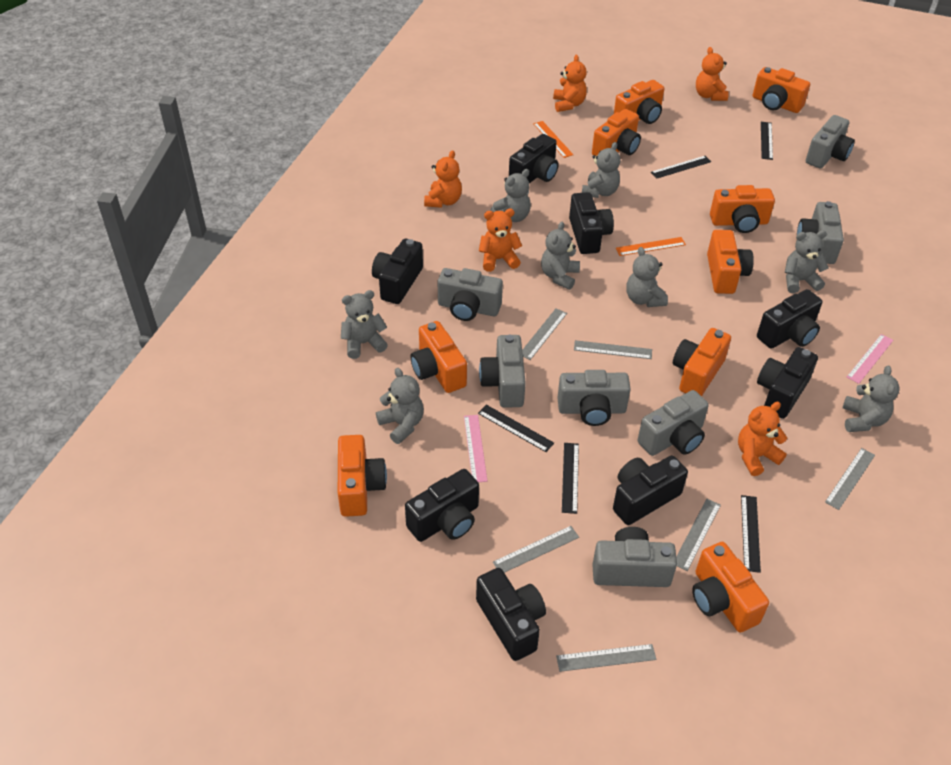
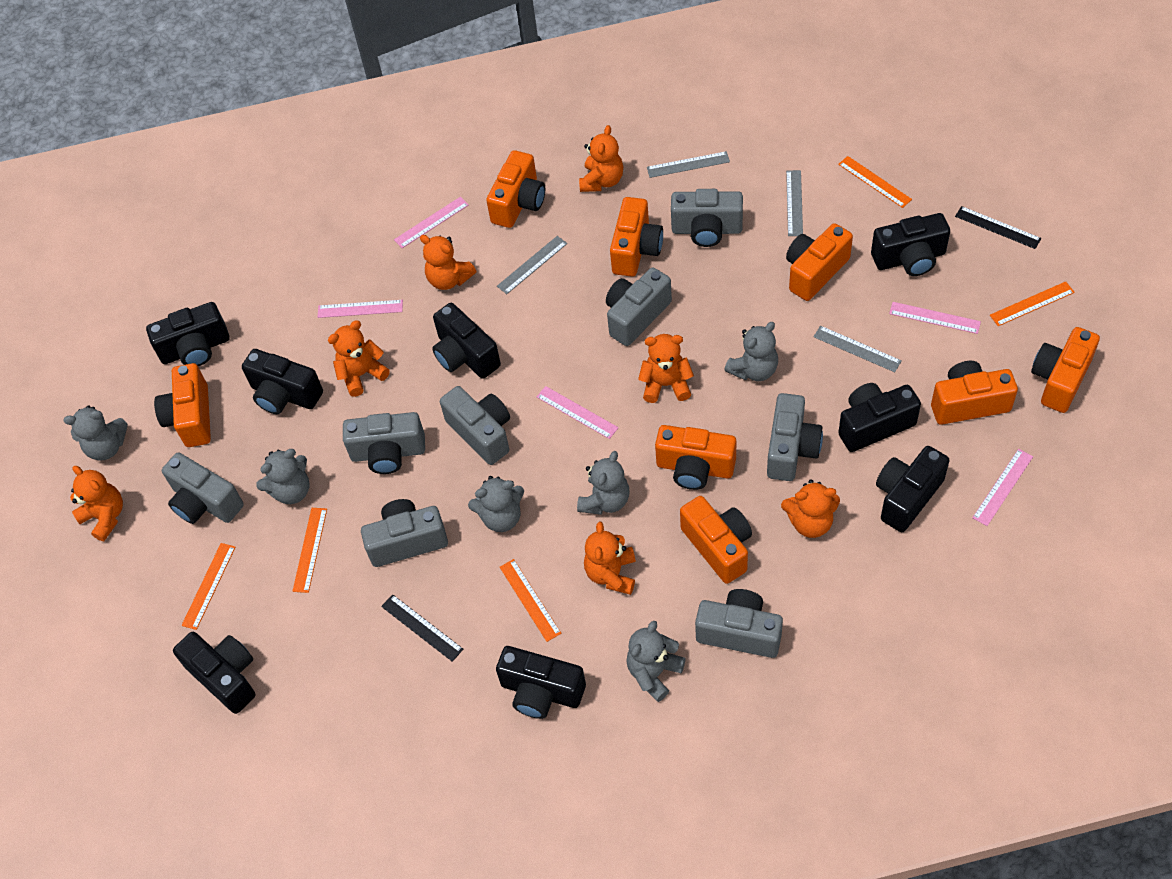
black ruler: 5 -> 2
grey camera: 7 -> 8
grey ruler: 6 -> 4
grey teddy bear: 8 -> 6
orange camera: 9 -> 8
orange ruler: 2 -> 5
orange teddy bear: 5 -> 7
pink ruler: 2 -> 5

